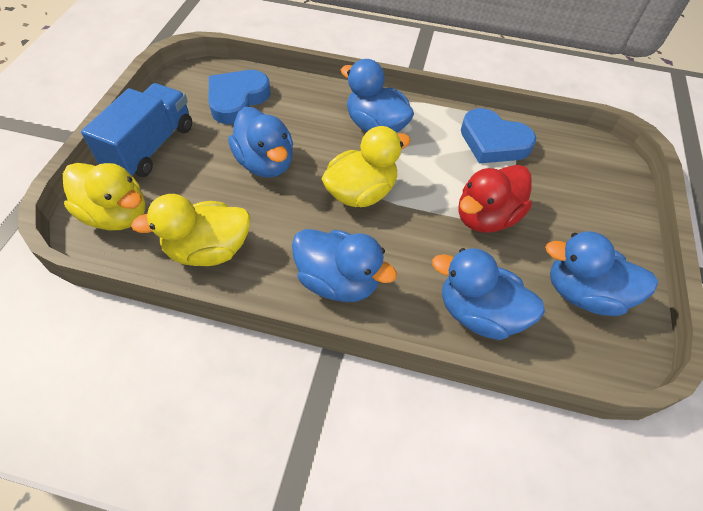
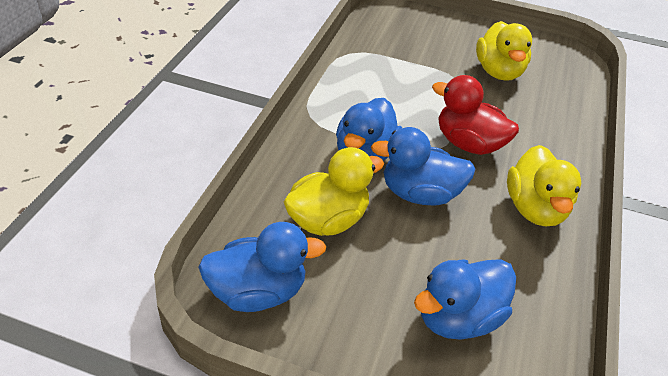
blue duck: 5 -> 4
blue heart: 2 -> 0
blue truck: 1 -> 0

